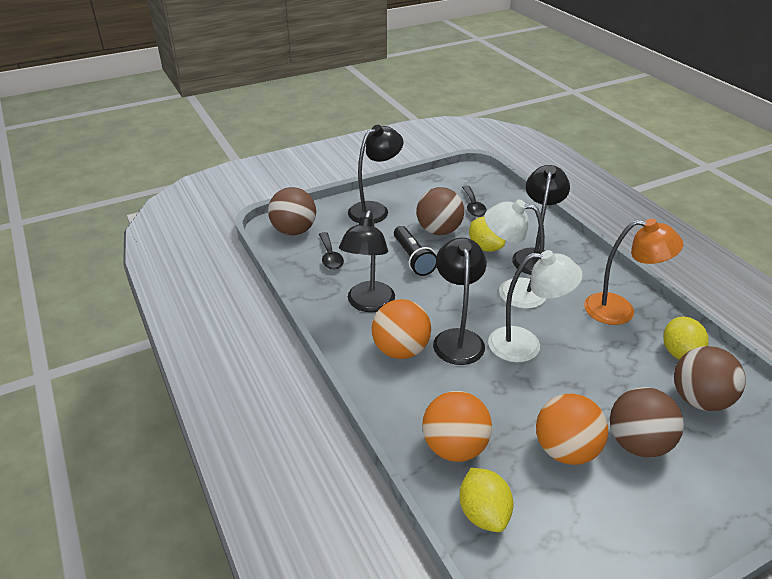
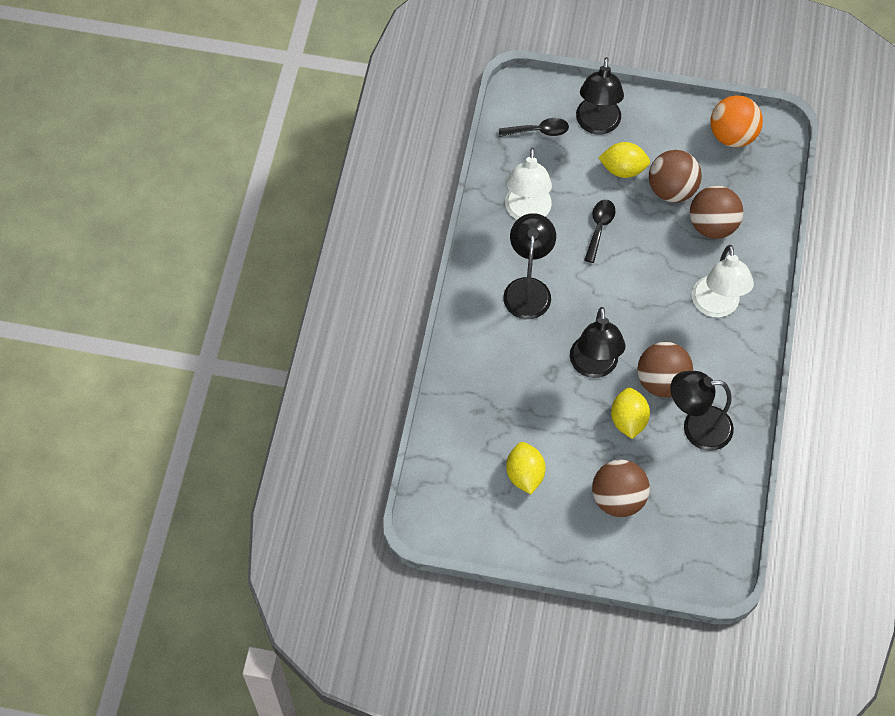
black flashlight: 1 -> 0
orange ball: 3 -> 1
orange lamp: 1 -> 0

